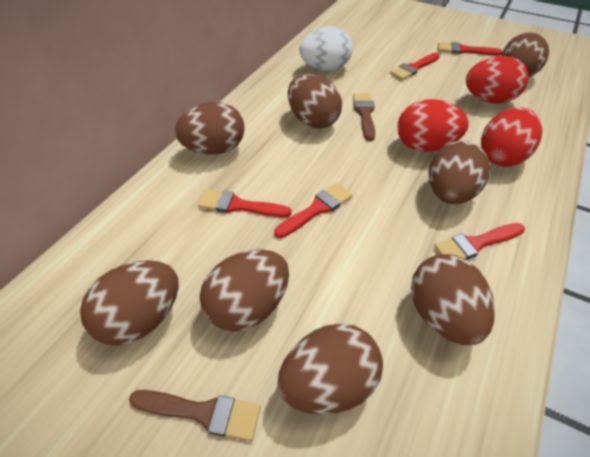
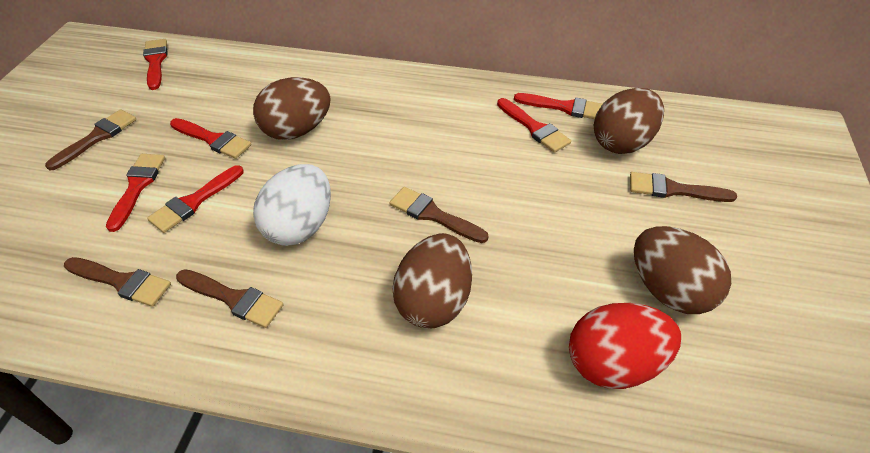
brown brush: 2 -> 5
brown egg: 8 -> 4
red brush: 5 -> 6
red egg: 3 -> 1

